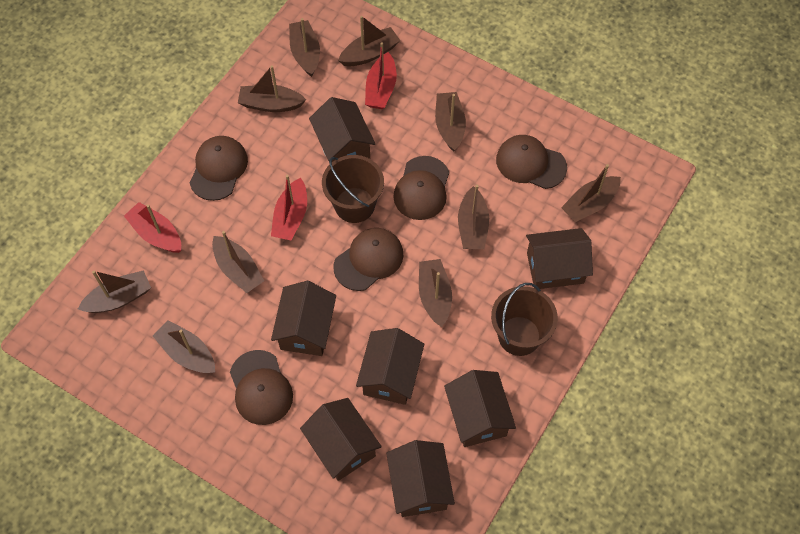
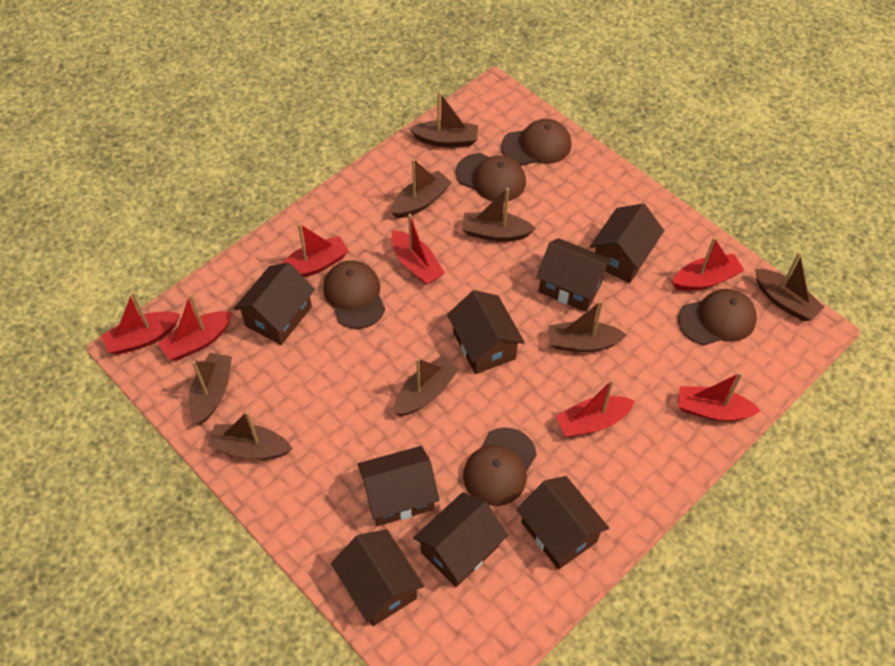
brown boat: 10 -> 8
brown bucket: 2 -> 0
brown house: 7 -> 8
red boat: 3 -> 7

